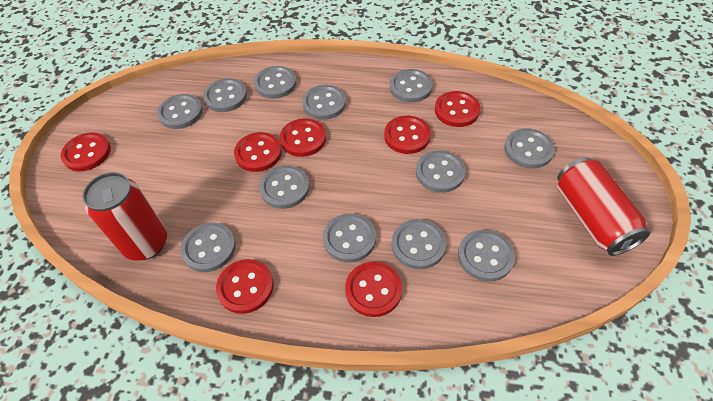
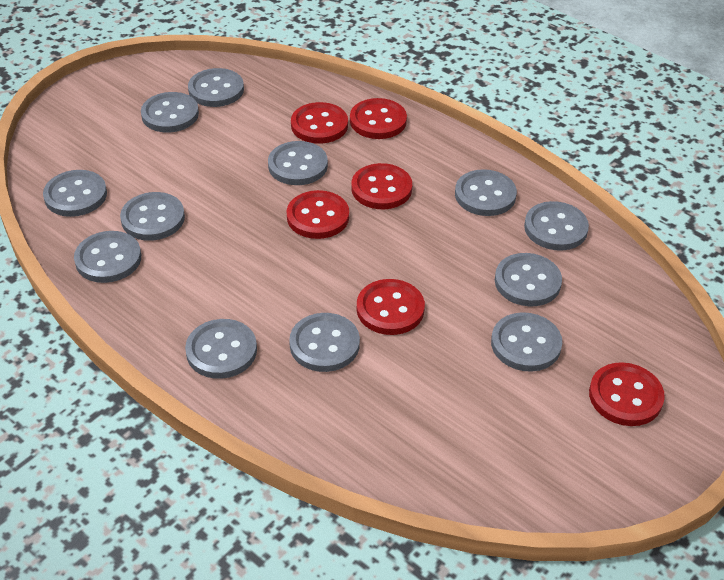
red button: 7 -> 6
red can: 2 -> 0

